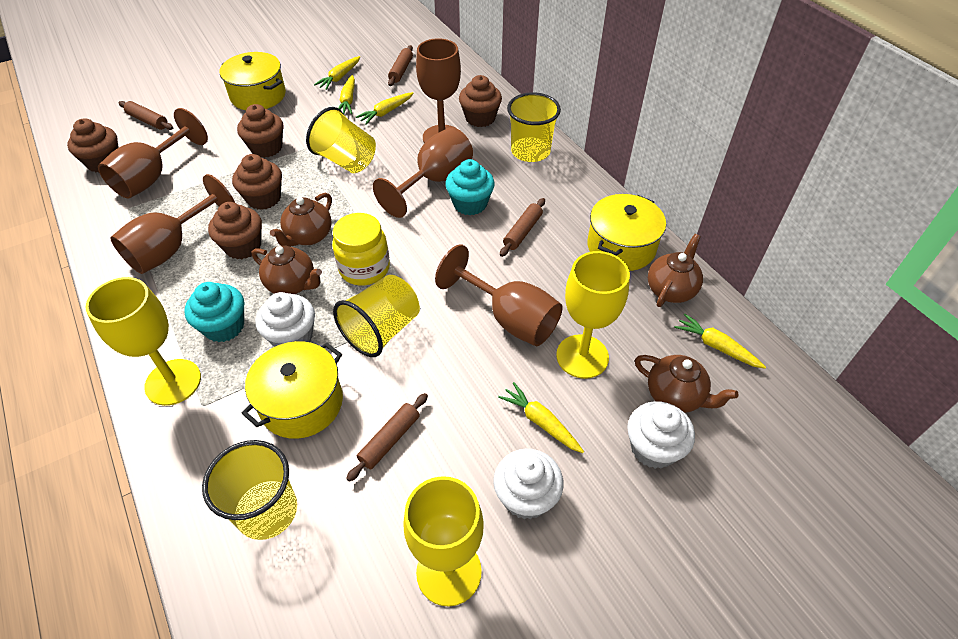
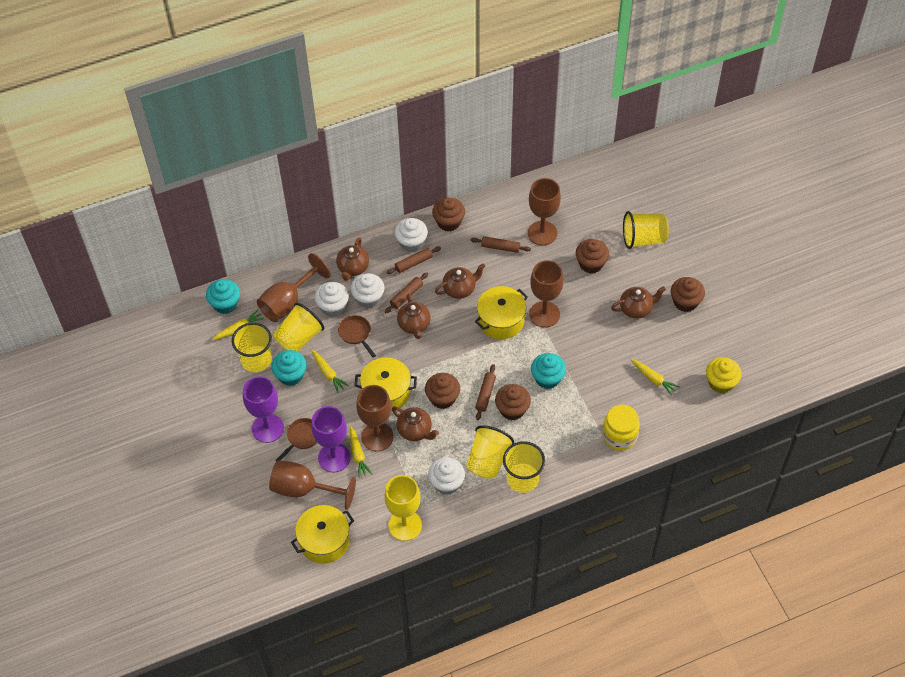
brown pan: 0 -> 2
brown teapot: 4 -> 5
purple goblet: 0 -> 2
turquoise cupcake: 2 -> 3
white cupcake: 3 -> 4
yellow carrot: 5 -> 4
yellow cup: 4 -> 5
yellow cupcake: 0 -> 1
yellow goblet: 3 -> 1

